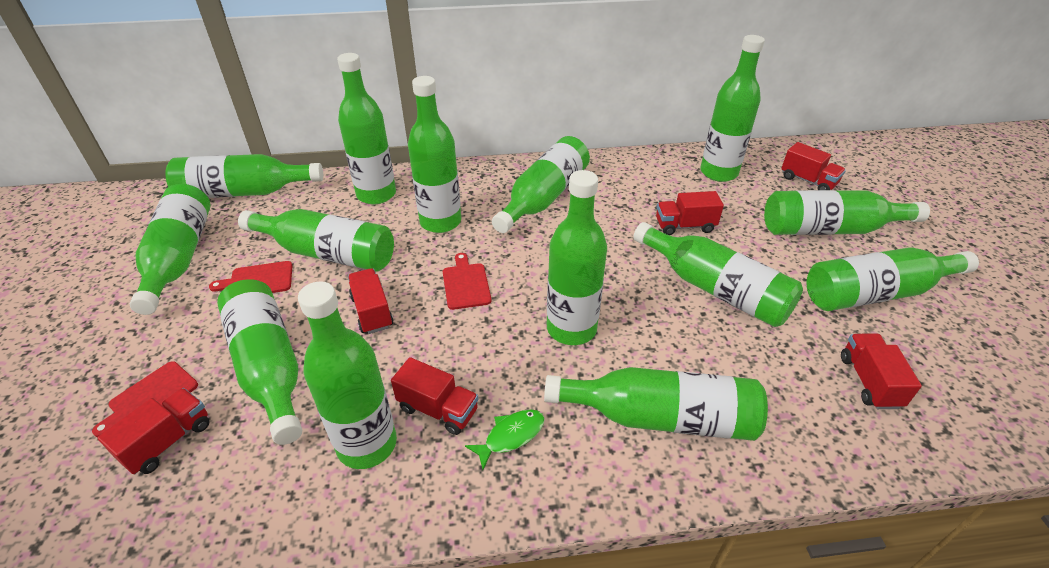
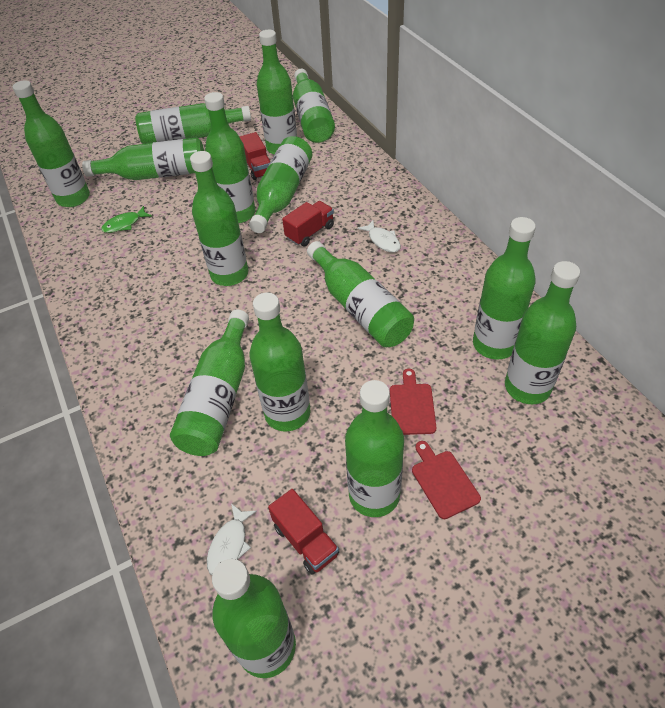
green bottle: 14 -> 15
red cutting board: 3 -> 2
red truck: 6 -> 3
white fish: 0 -> 2

